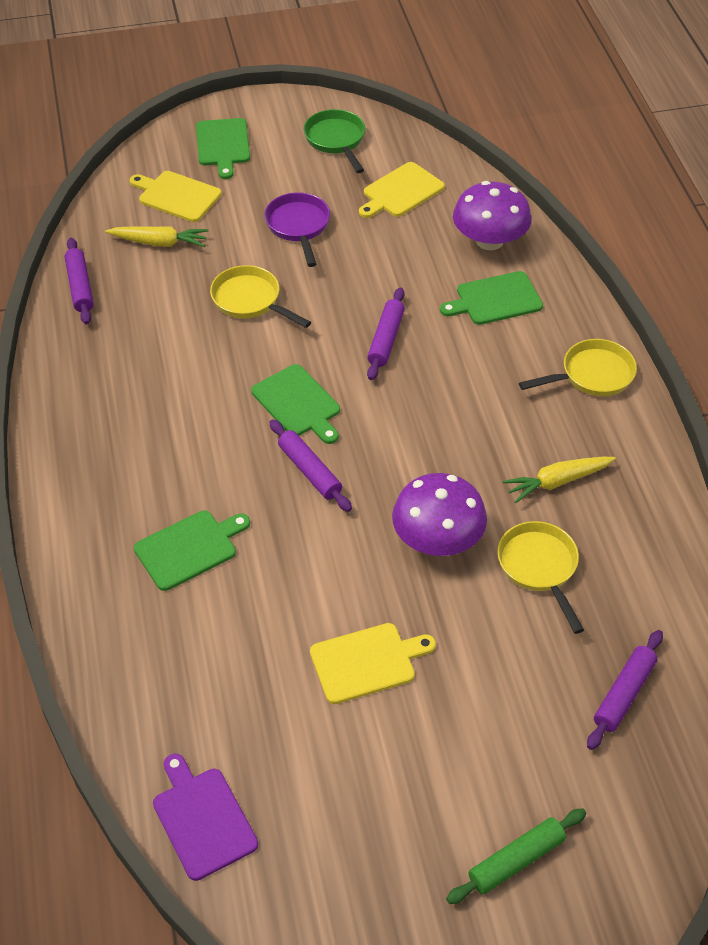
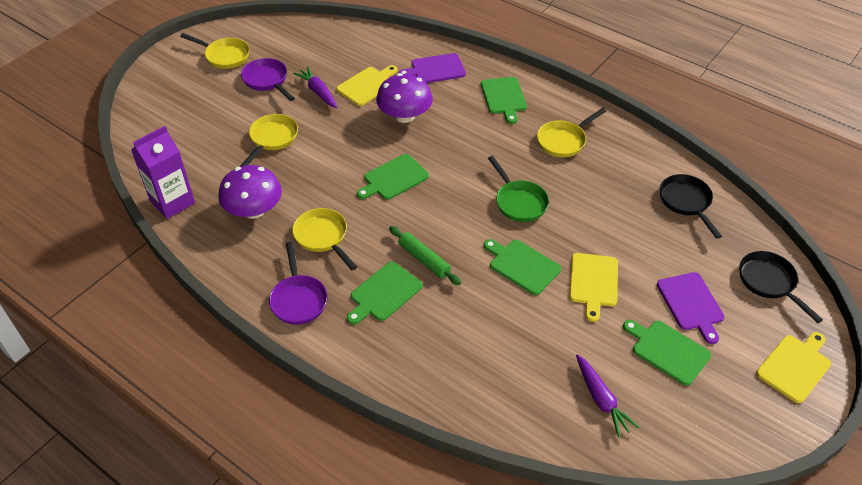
black pan: 0 -> 2
green cutting board: 4 -> 5
purple carrot: 0 -> 2
purple carton: 0 -> 1
purple cutting board: 1 -> 2
purple pan: 1 -> 2
purple rolling pin: 4 -> 0
yellow carrot: 2 -> 0
yellow pan: 3 -> 4

